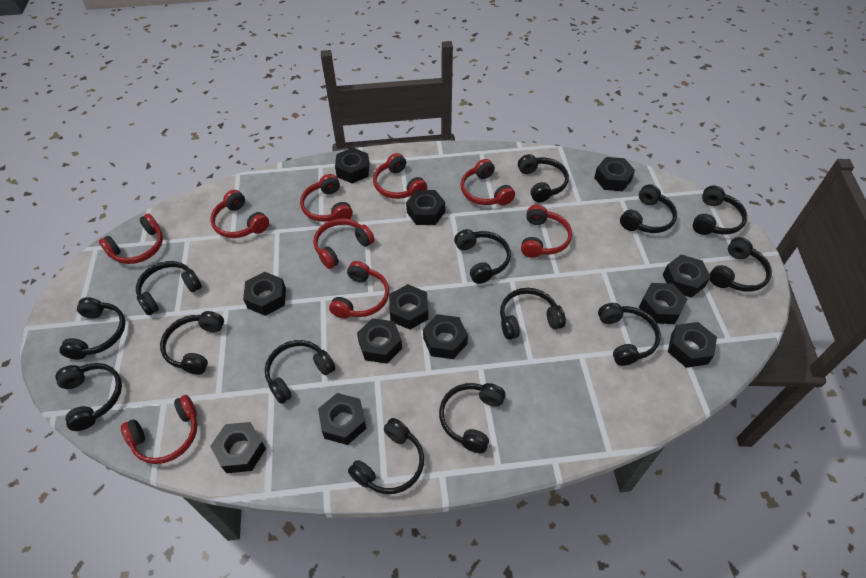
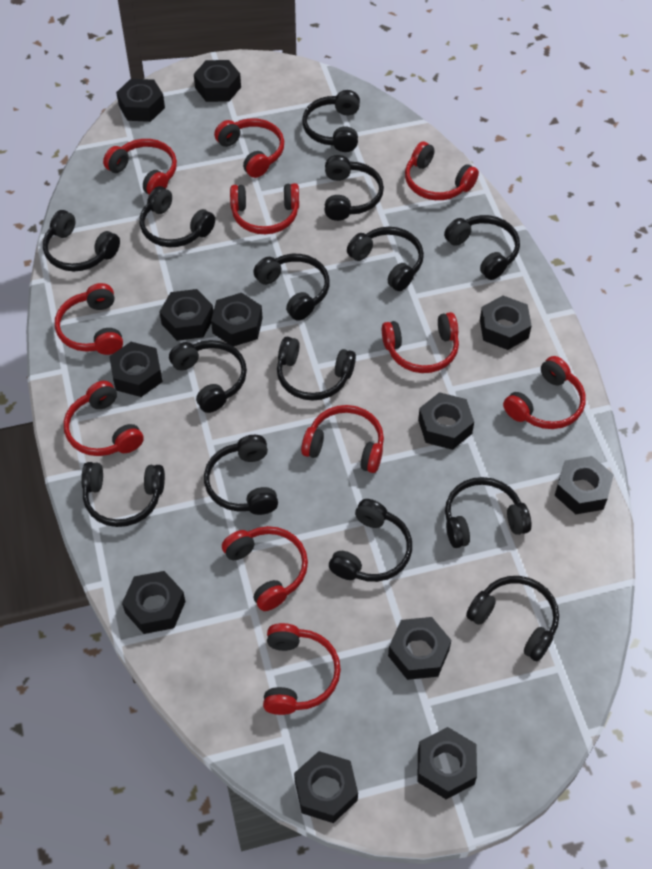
red headphones: 9 -> 11

